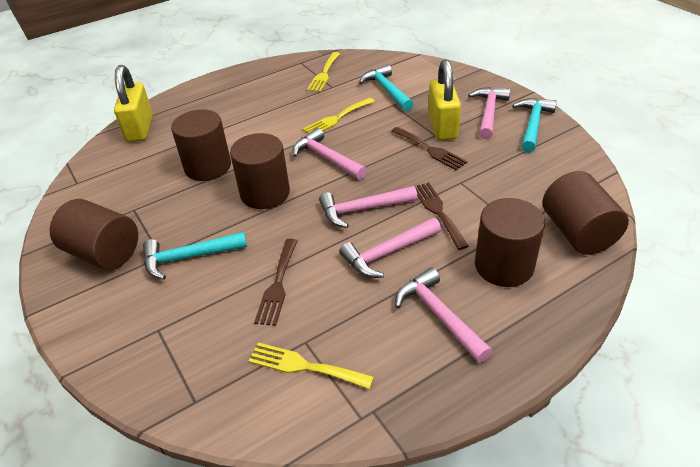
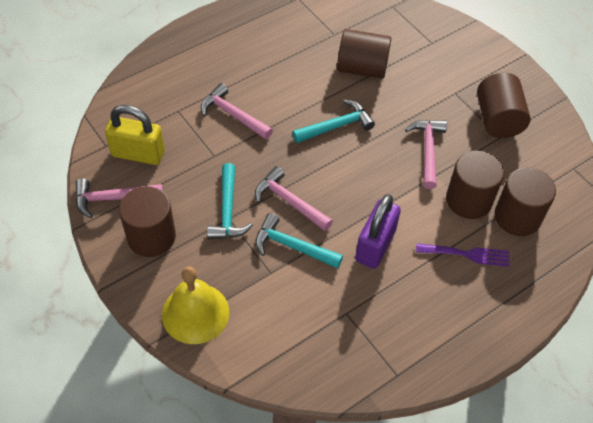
brown fork: 3 -> 0
pink hammer: 5 -> 4
purple fork: 0 -> 1
purple padlock: 0 -> 1
yellow bell: 0 -> 1
yellow fork: 3 -> 0
yellow padlock: 2 -> 1

